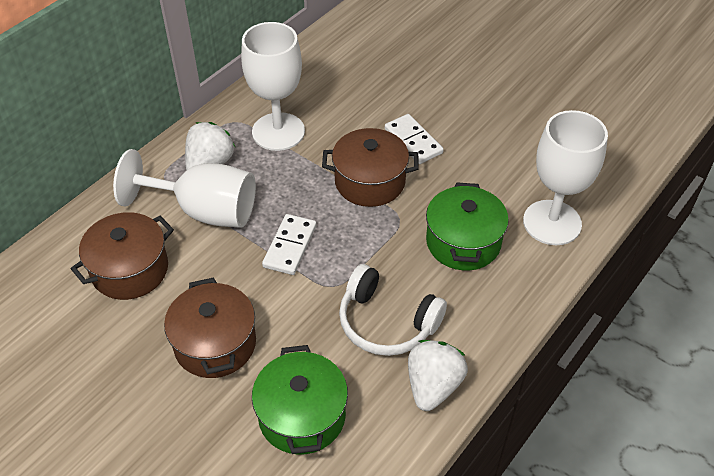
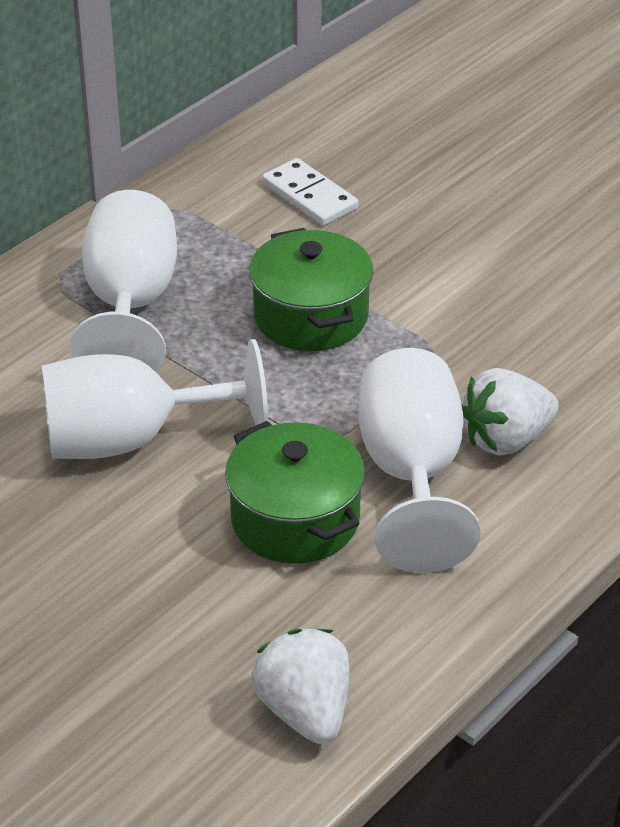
brown pot: 3 -> 0
white domino: 2 -> 1
white headphones: 1 -> 0

